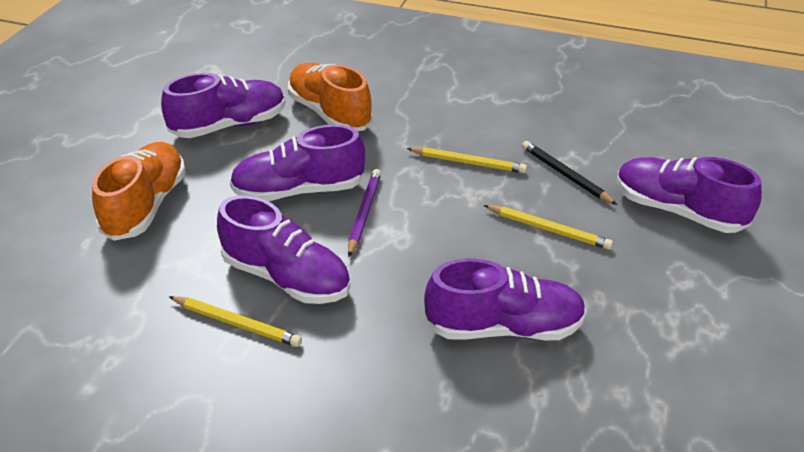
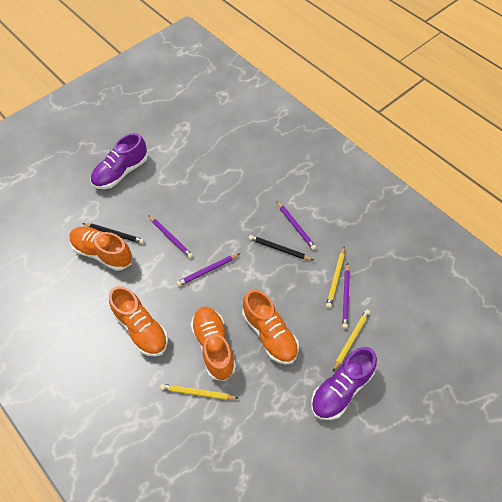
black pencil: 1 -> 2
orange shoe: 2 -> 4
purple pencil: 1 -> 4
purple shoe: 5 -> 2

